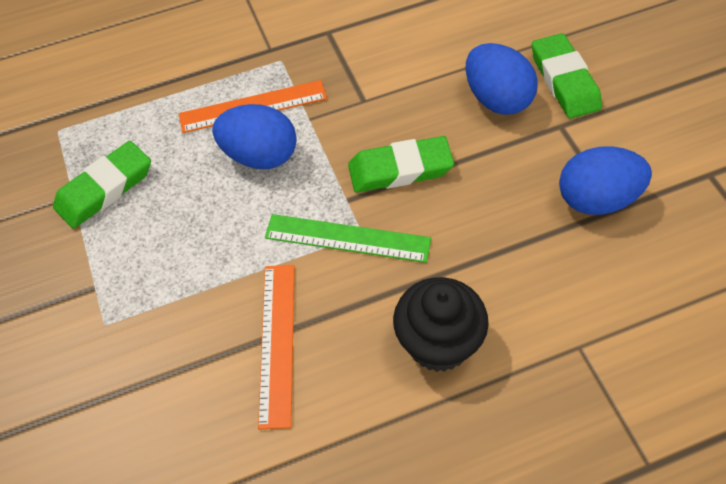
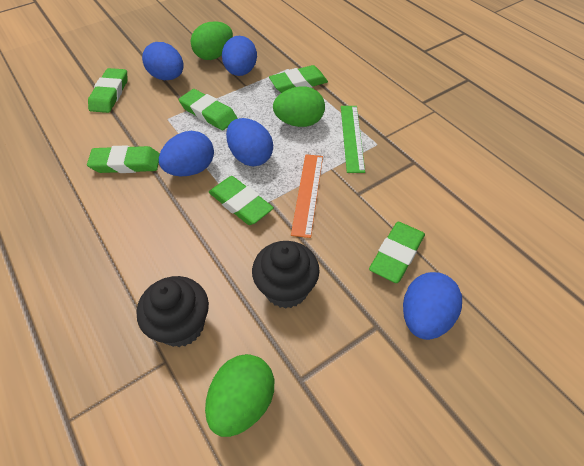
black cupcake: 1 -> 2
blue egg: 3 -> 5
green egg: 0 -> 3
green eraser: 3 -> 6
orange ruler: 2 -> 1

